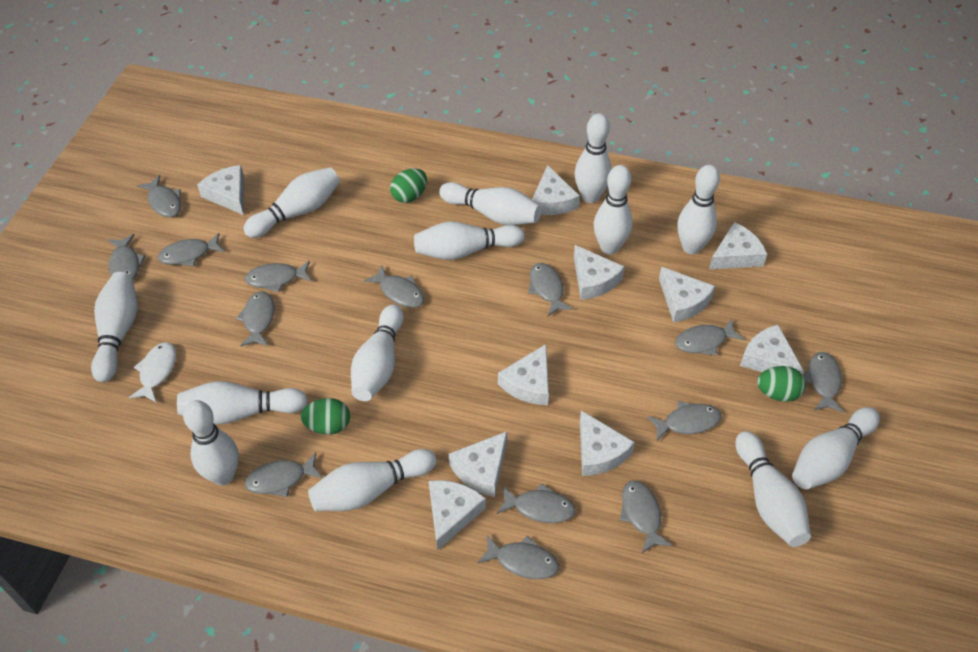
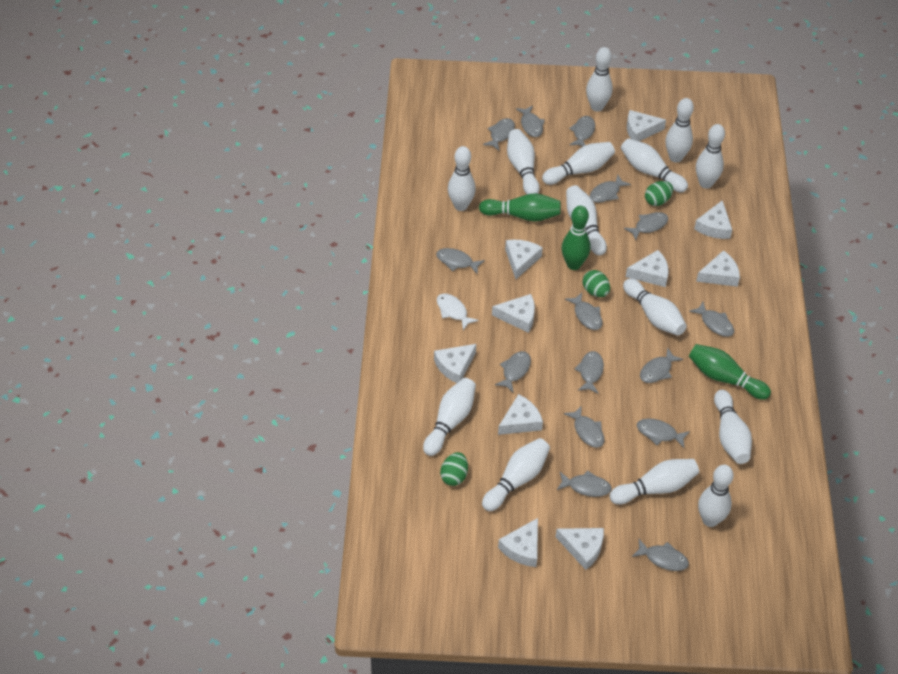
green bowling pin: 0 -> 3
grey fish: 14 -> 15
white bowling pin: 13 -> 14

